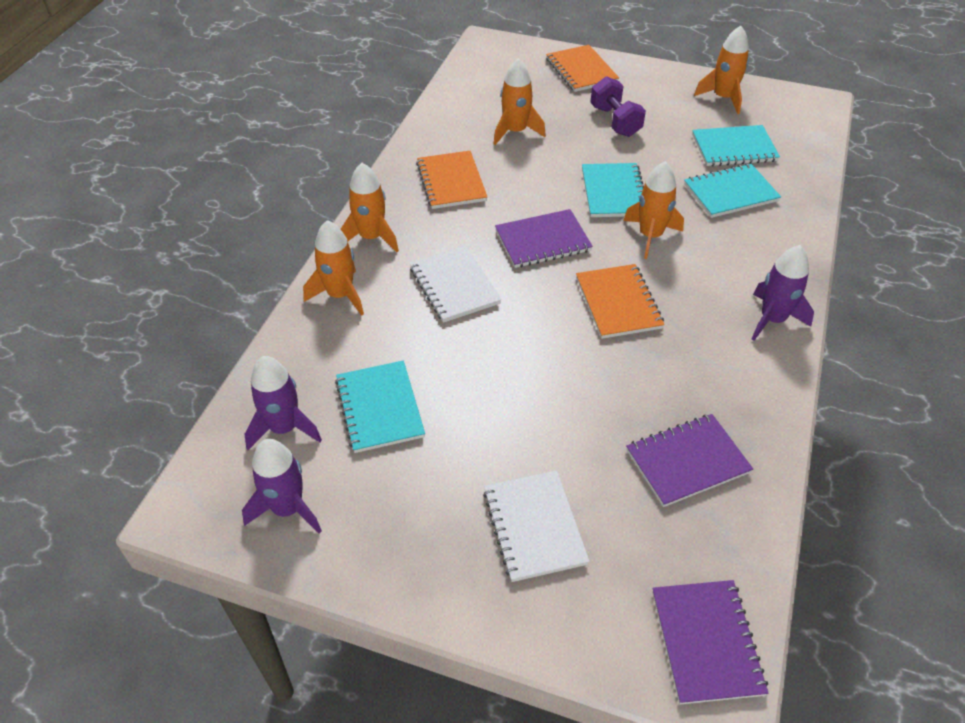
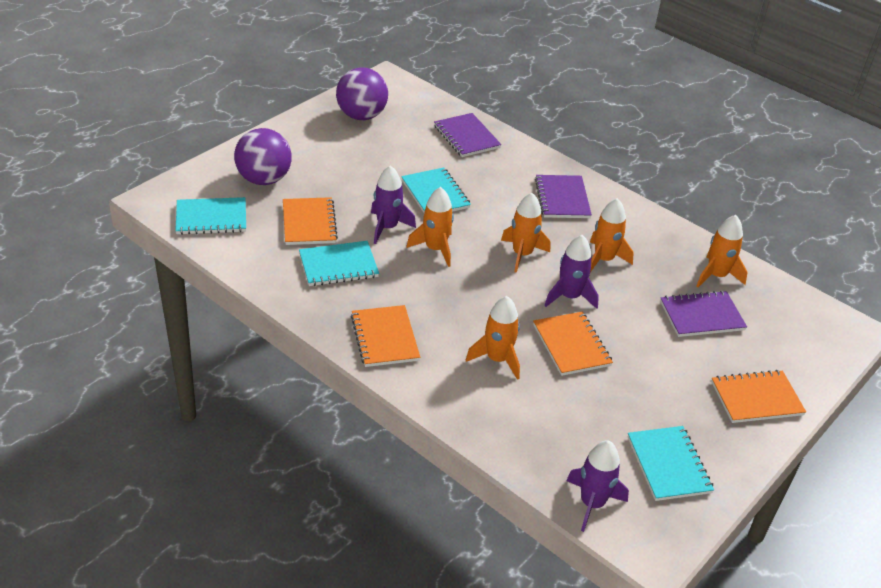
orange notebook: 3 -> 4
purple ball: 0 -> 2
purple dumbbell: 1 -> 0
white notebook: 2 -> 0

